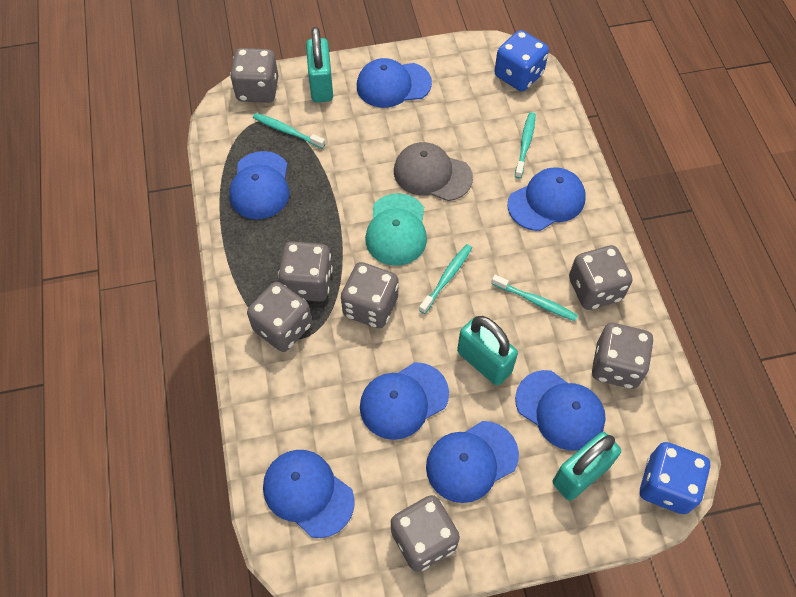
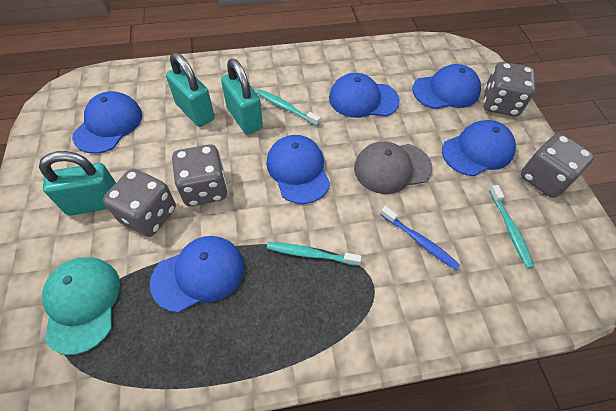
blue cap: 7 -> 6
blue dice: 2 -> 0
blue toothbrush: 0 -> 1
grey dice: 7 -> 4
turquoise toothbrush: 4 -> 3

